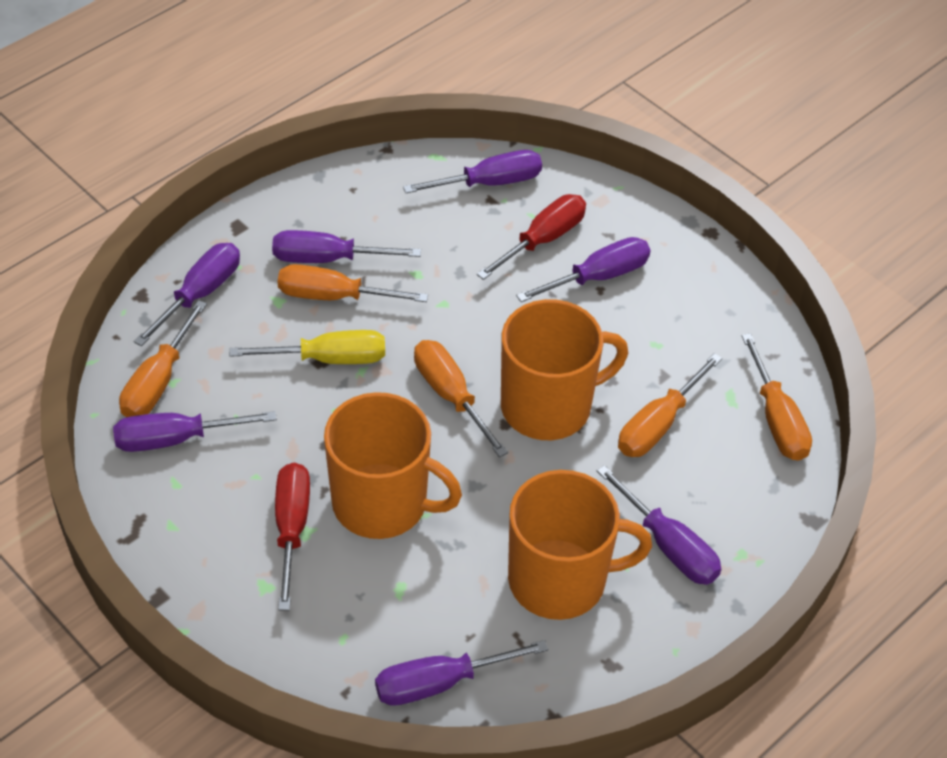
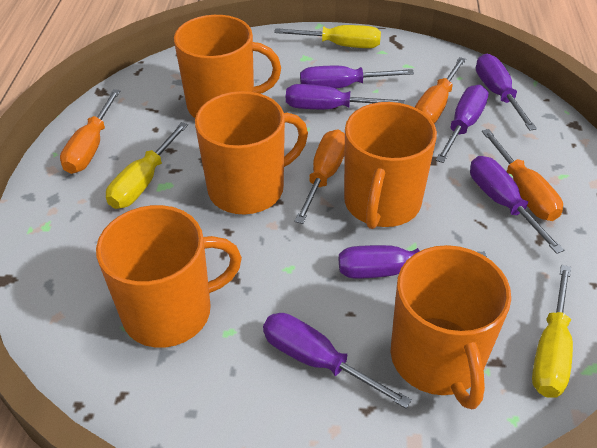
orange mug: 3 -> 5
orange screwdriver: 5 -> 4
red screwdriver: 2 -> 0
yellow screwdriver: 1 -> 3

